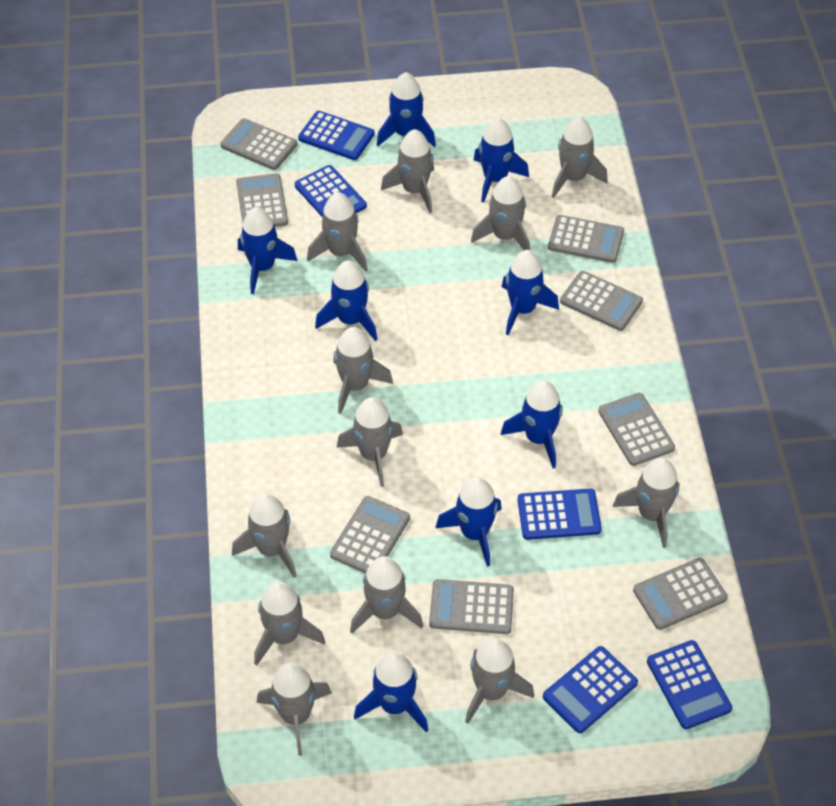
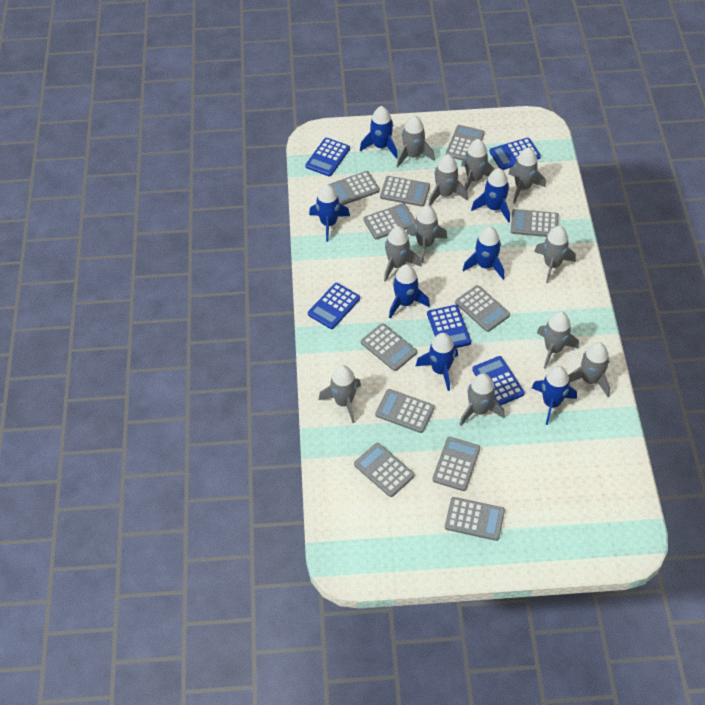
blue rocket: 8 -> 7
grey calculator: 8 -> 11
grey rocket: 12 -> 11

